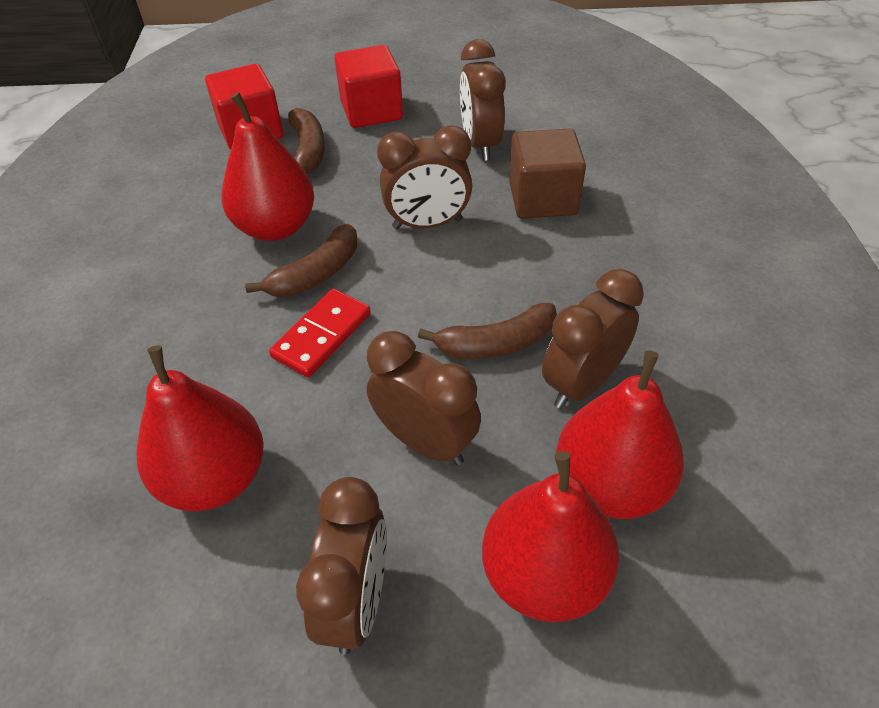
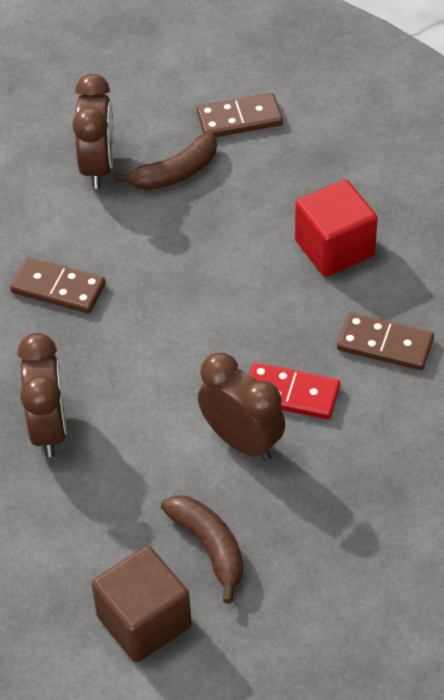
brown banana: 3 -> 2
brown clock: 5 -> 3
brown domino: 0 -> 3
red cube: 2 -> 1
red pear: 4 -> 0

